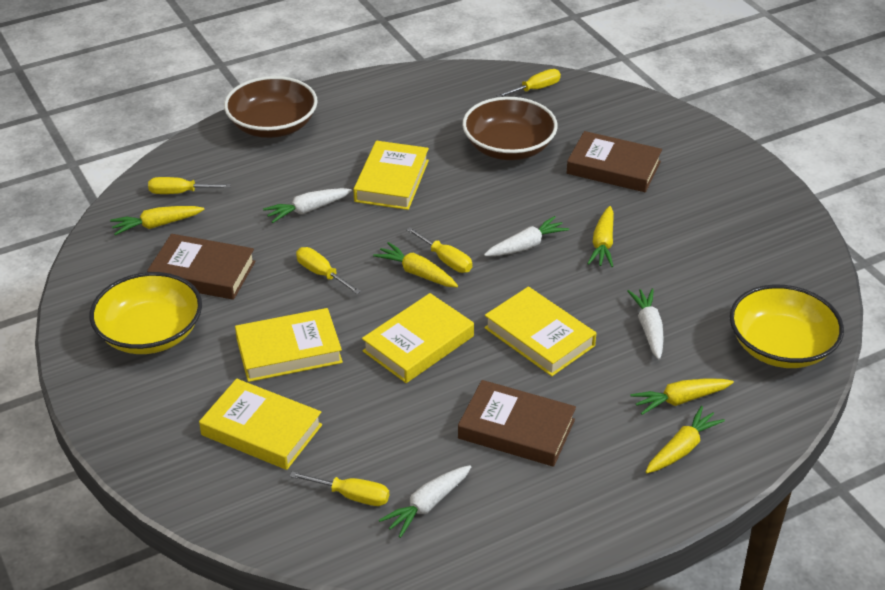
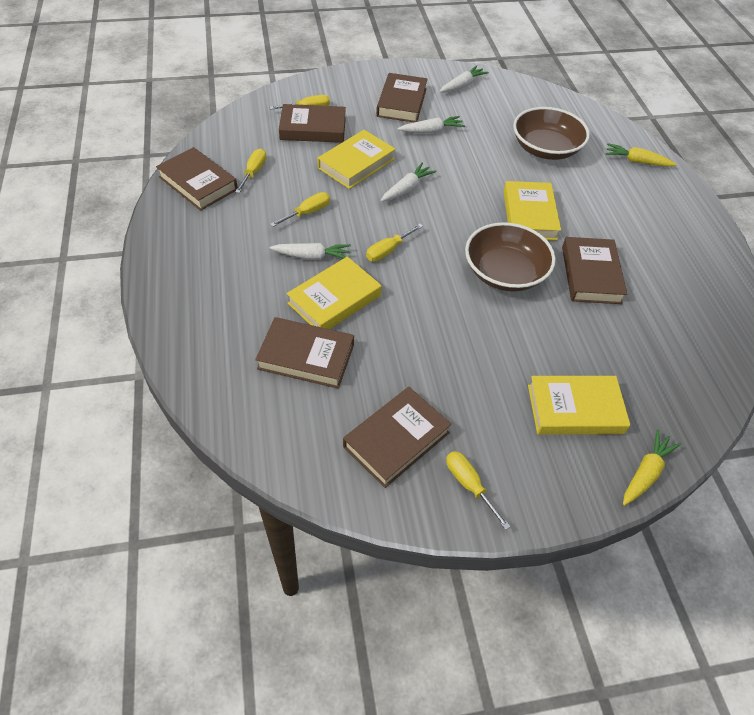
brown book: 3 -> 6
yellow book: 5 -> 4
yellow bowl: 2 -> 0
yellow carrot: 5 -> 2

